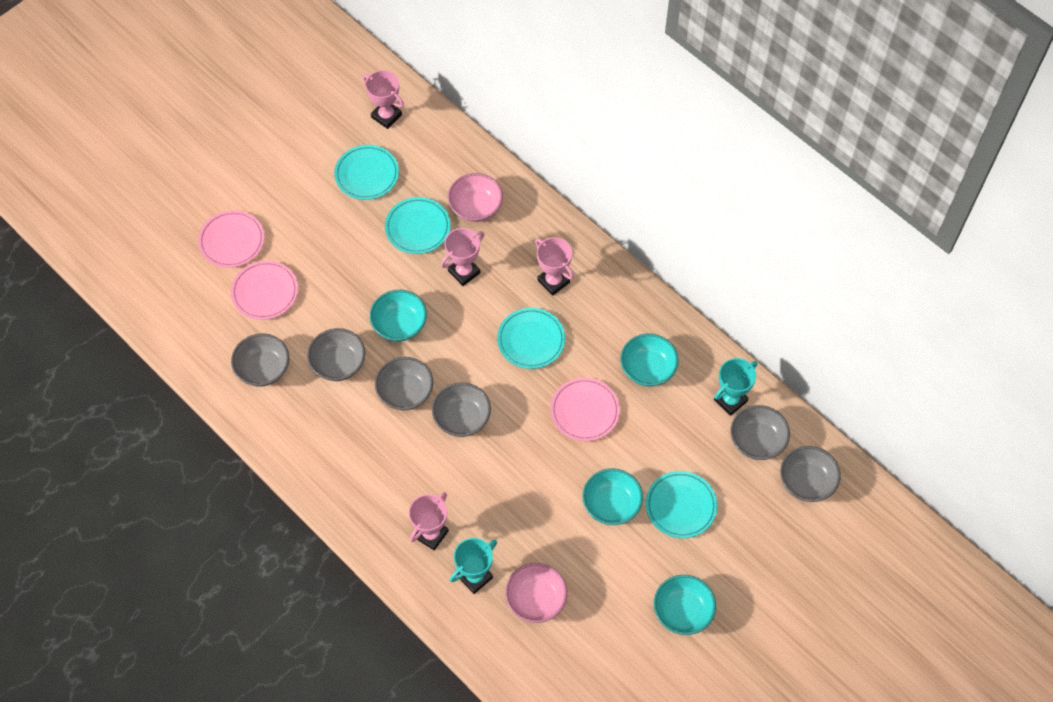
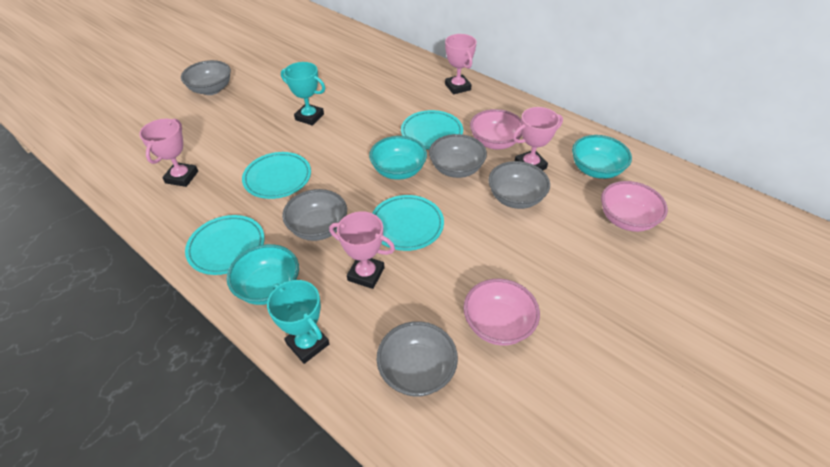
grey bowl: 6 -> 5
pink bowl: 2 -> 3
pink plate: 3 -> 0
turquoise bowl: 4 -> 3

